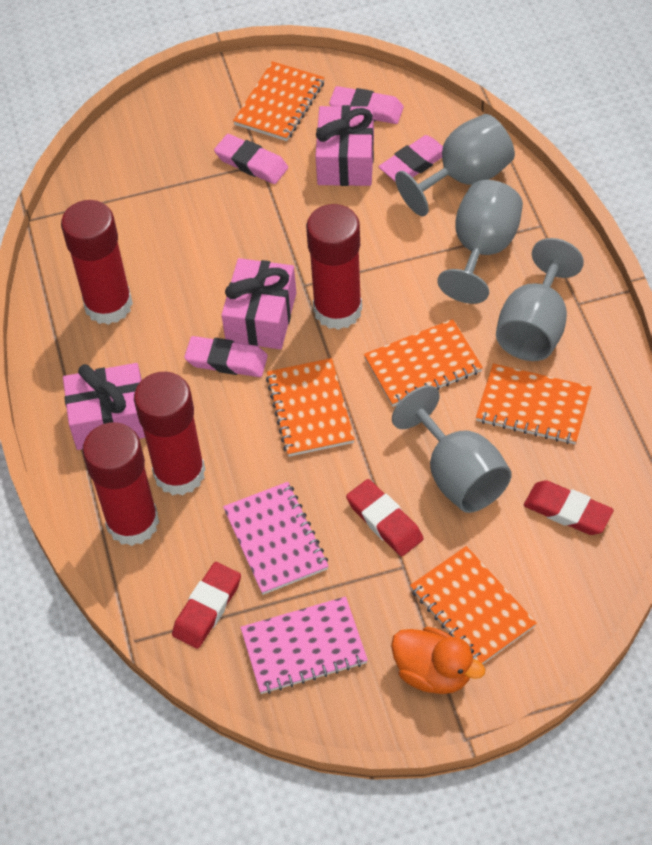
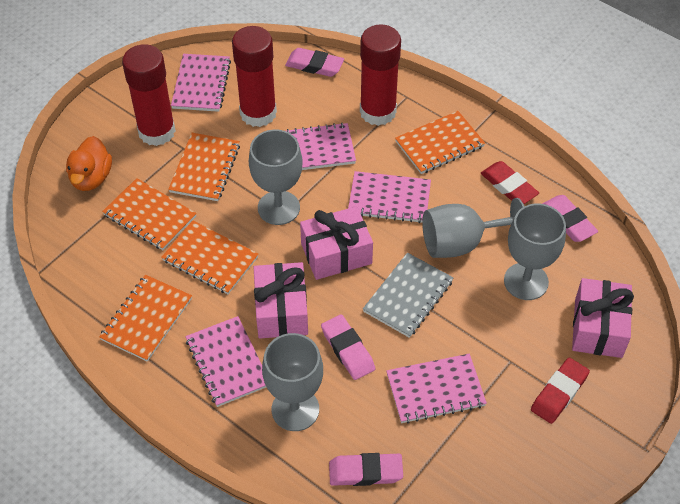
grey notebook: 0 -> 1
pink notebook: 2 -> 5
red eraser: 3 -> 2
red glue stick: 4 -> 3

